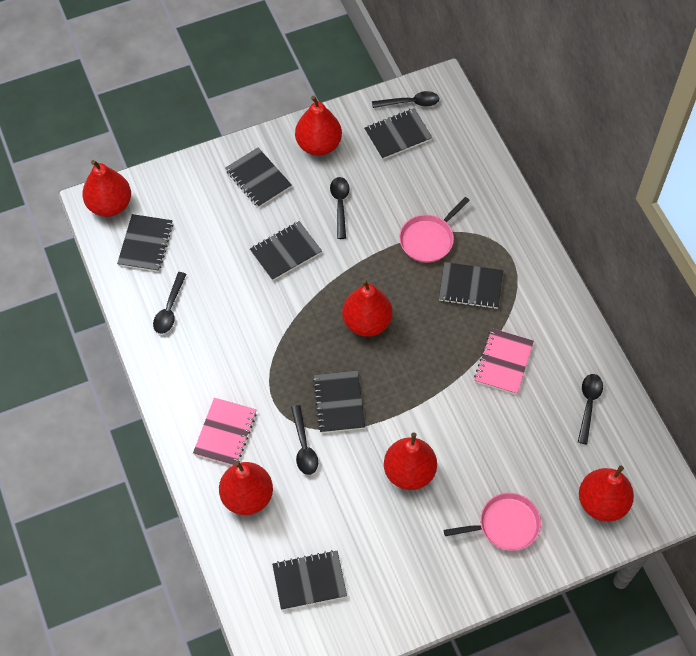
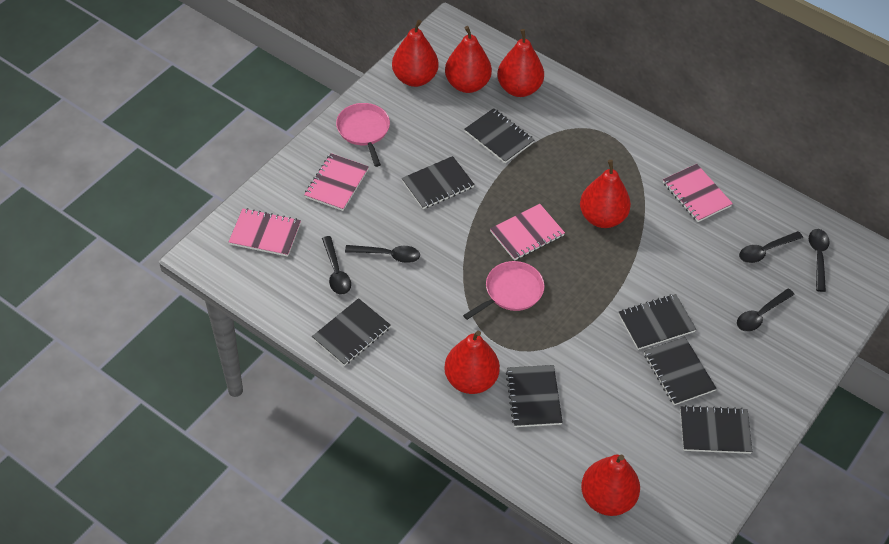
pink notebook: 2 -> 4

